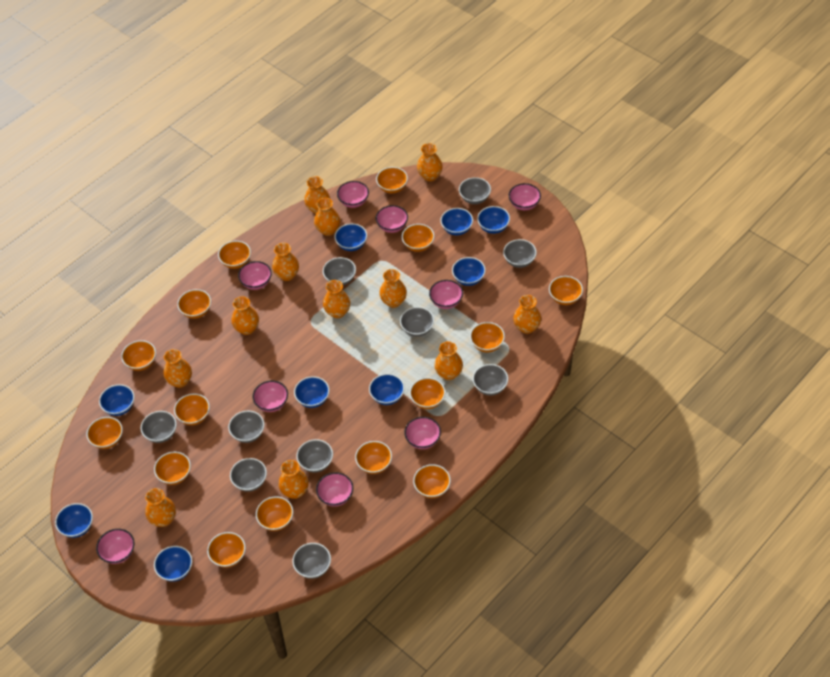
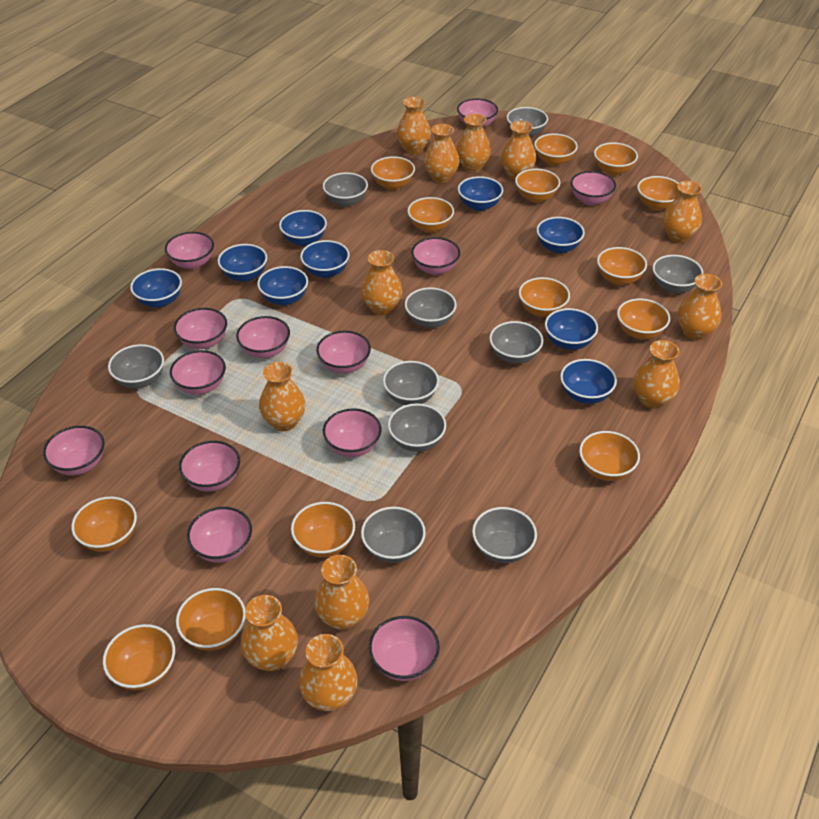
orange bowl: 15 -> 14
pink bowl: 9 -> 13

